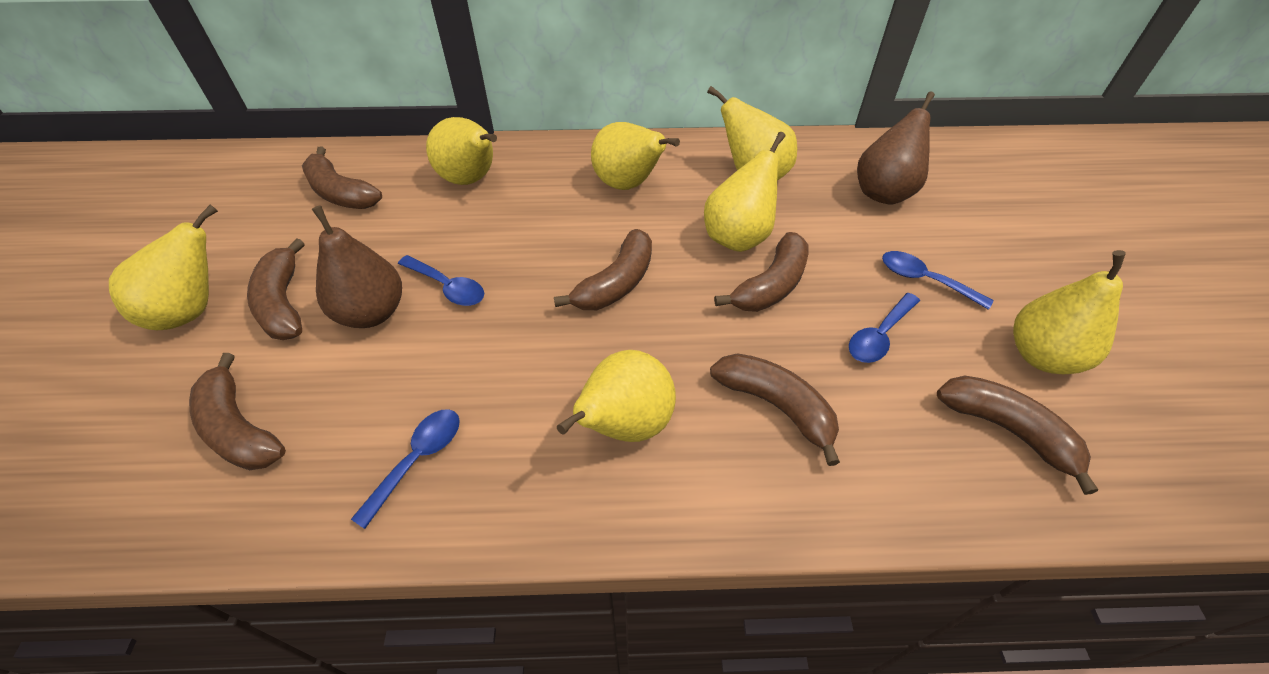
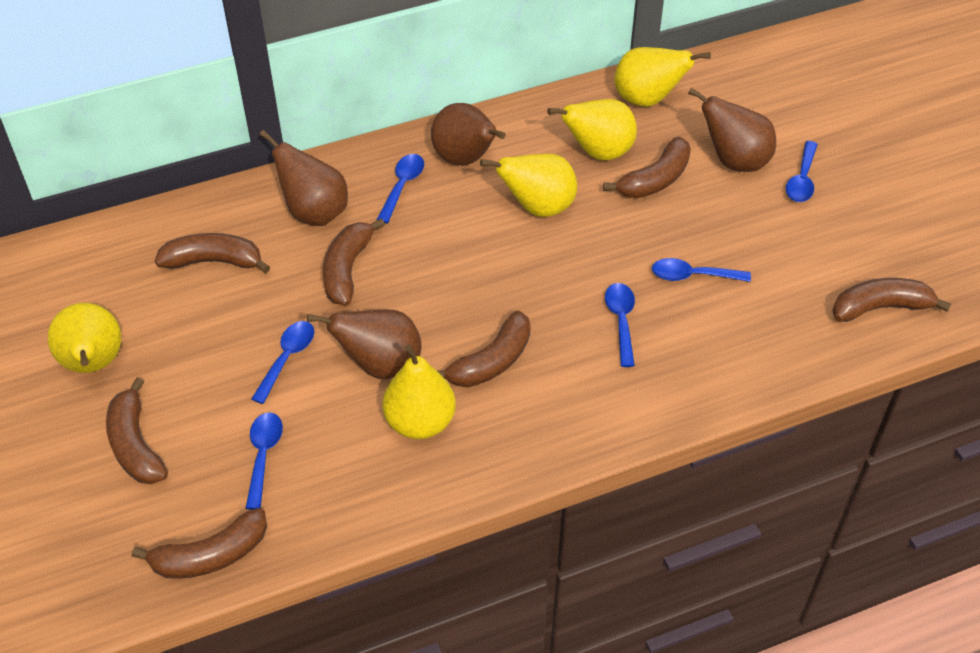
blue spoon: 4 -> 6
brown pear: 2 -> 4
yellow pear: 7 -> 5

